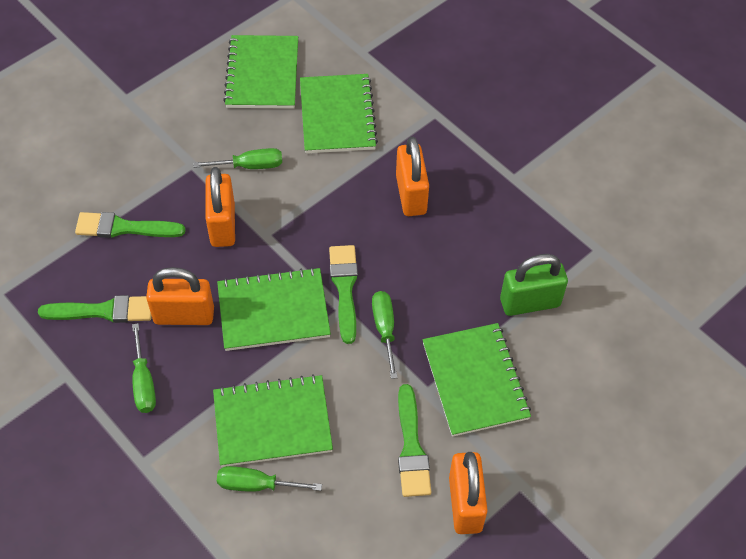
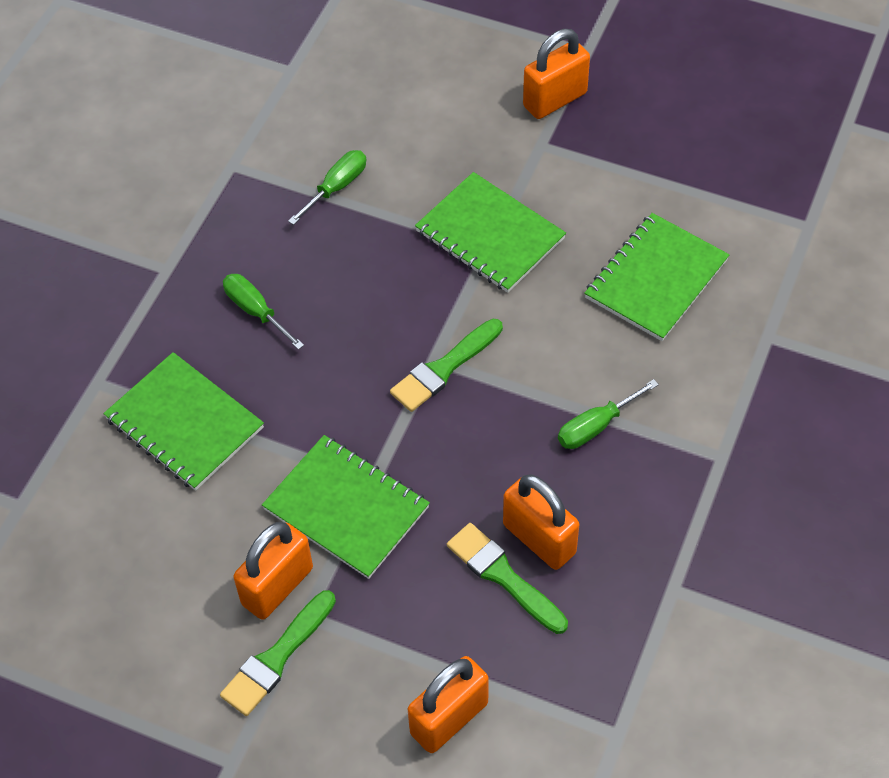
green brush: 4 -> 3
green notebook: 5 -> 4
green padlock: 1 -> 0
green screwdriver: 4 -> 3

